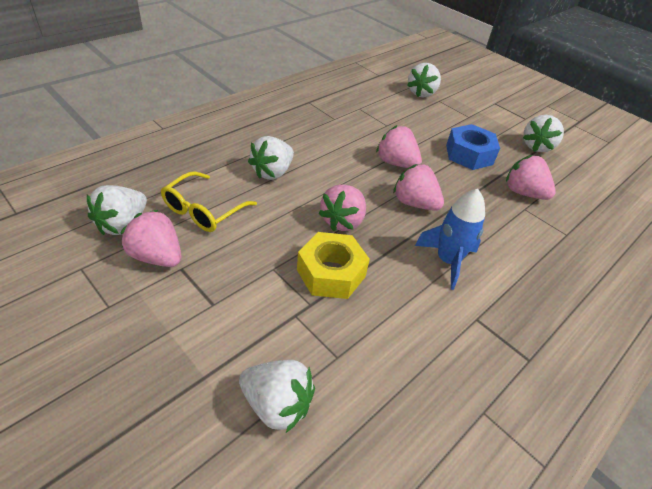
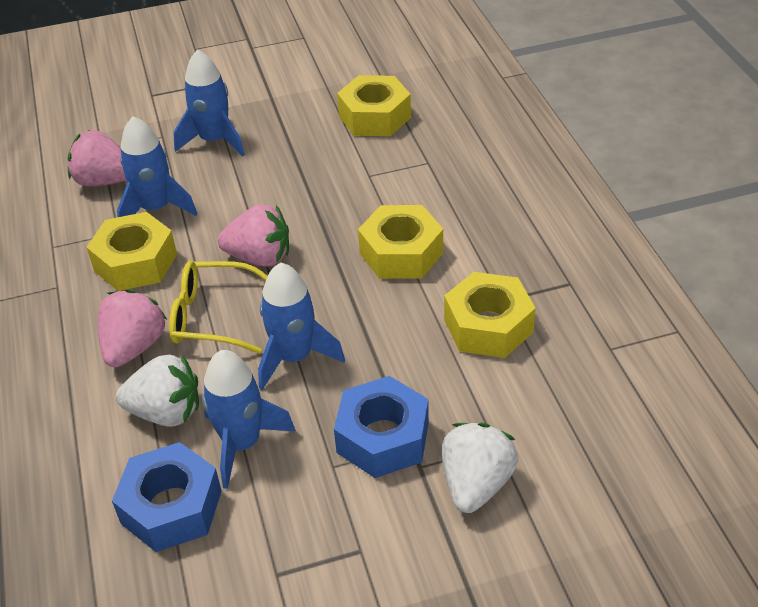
blue nut: 1 -> 2
blue rocket: 1 -> 4
pink strawberry: 5 -> 3
white strawberry: 5 -> 2
yellow nut: 1 -> 4

